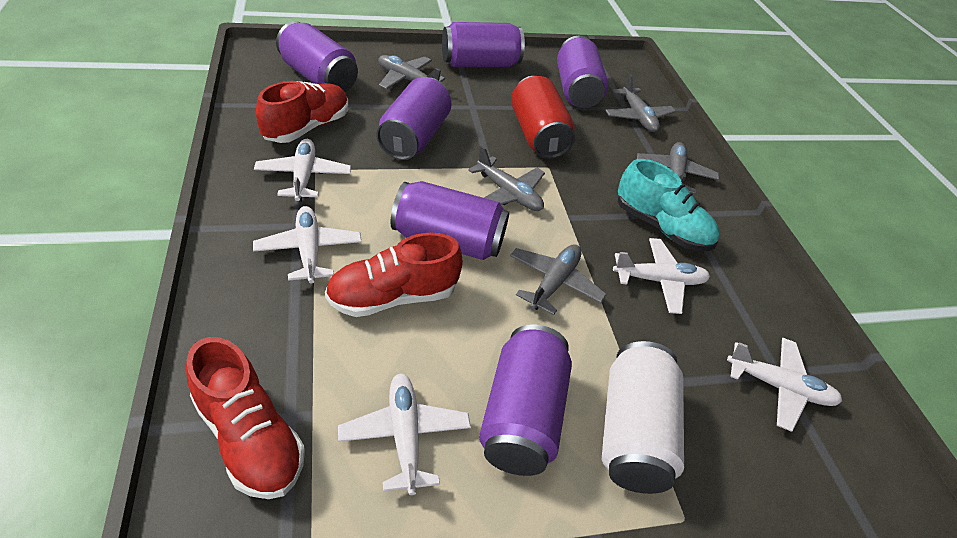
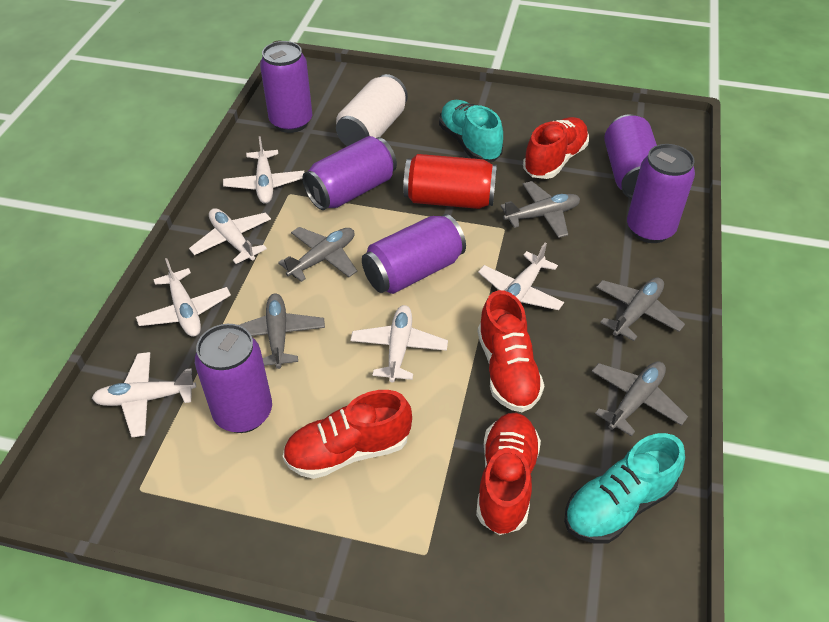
red shoe: 3 -> 4
turquoise shoe: 1 -> 2
white plane: 5 -> 6

